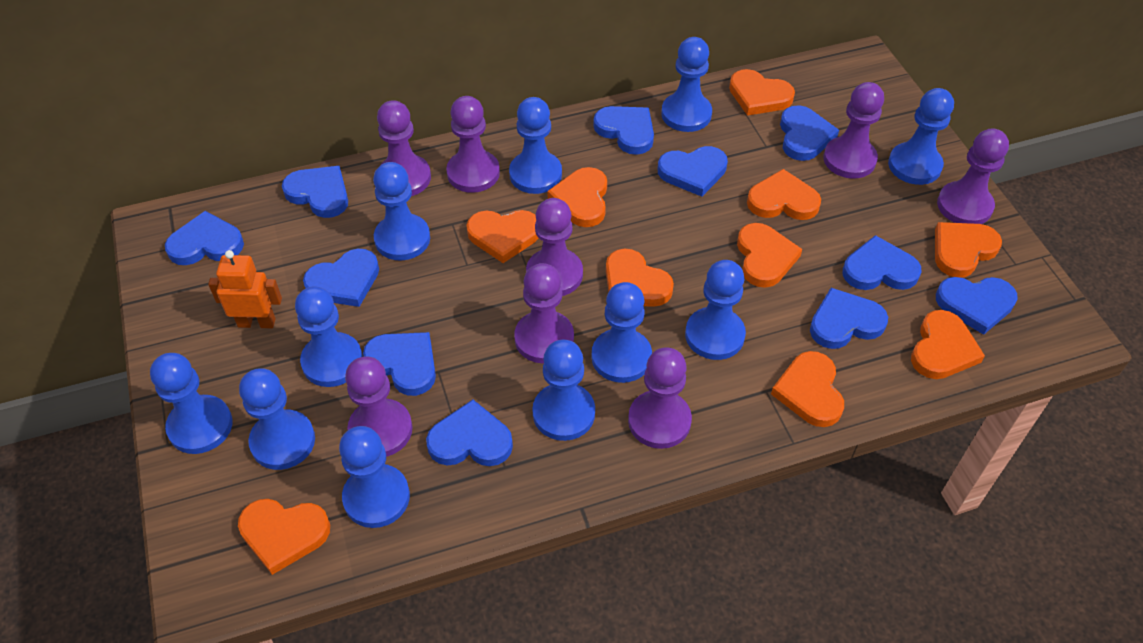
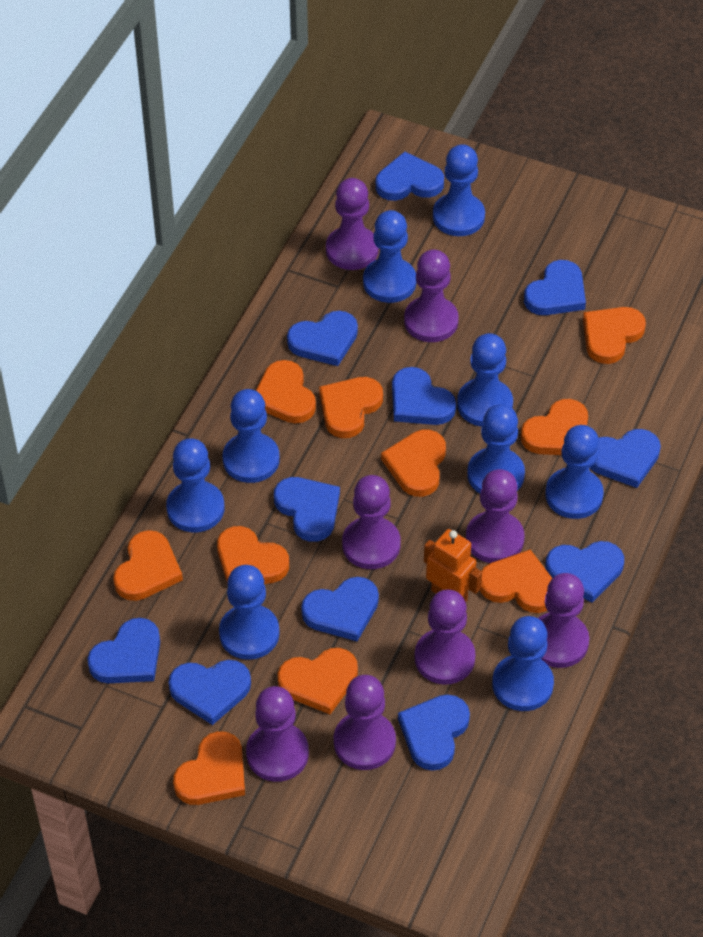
blue pawn: 11 -> 9

